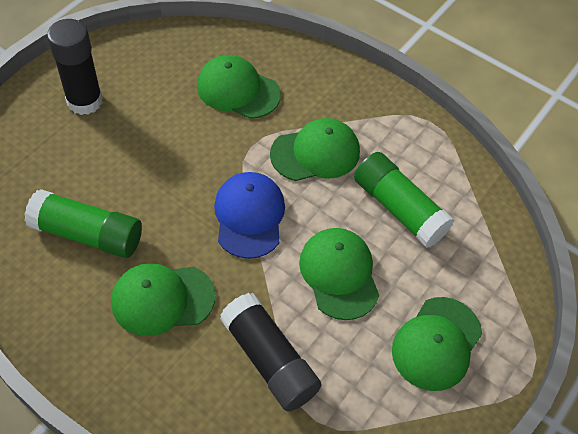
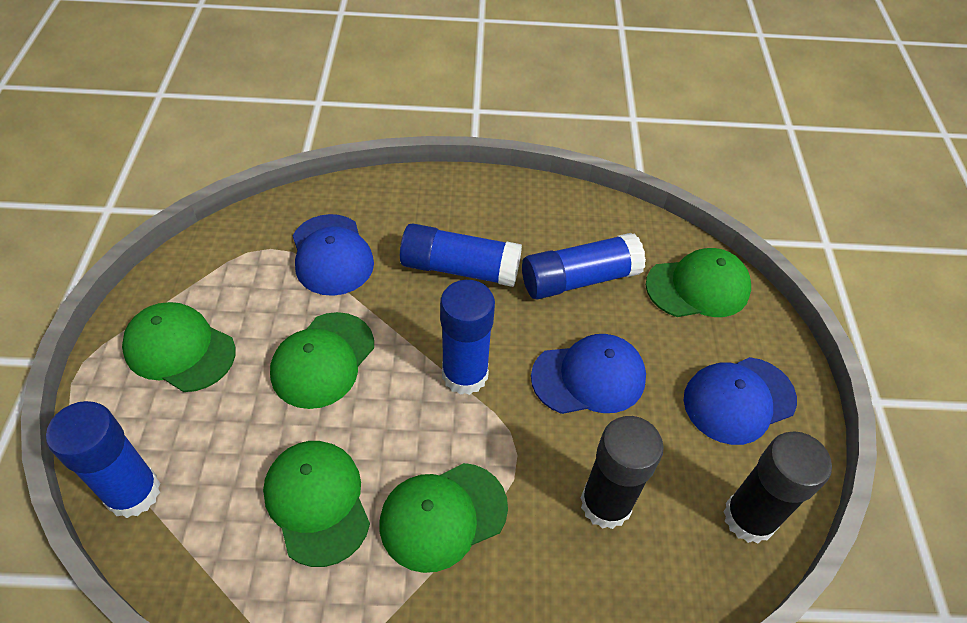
blue cap: 1 -> 3
blue glue stick: 0 -> 4
green glue stick: 2 -> 0

